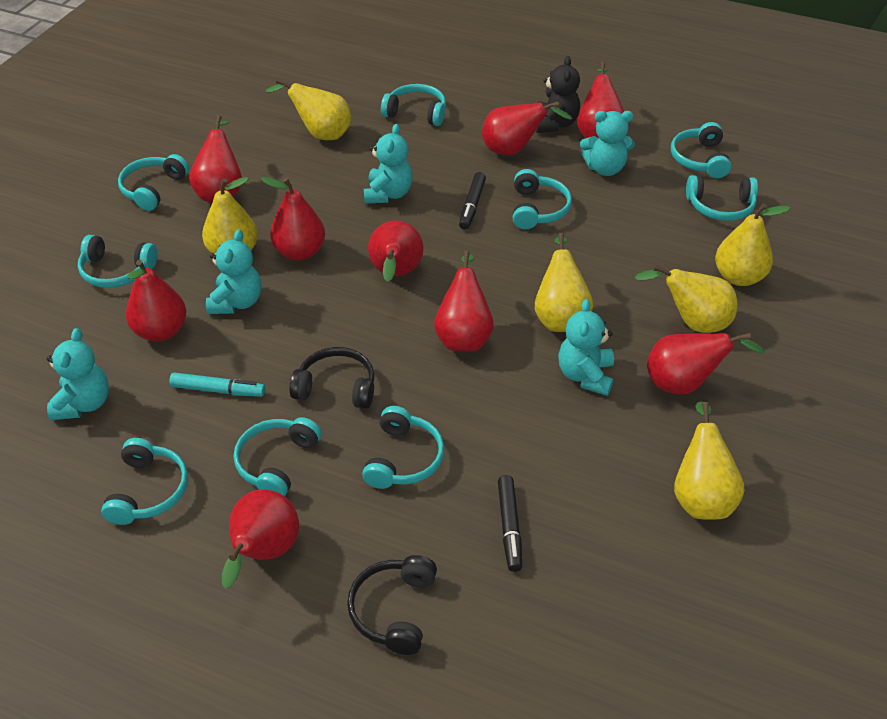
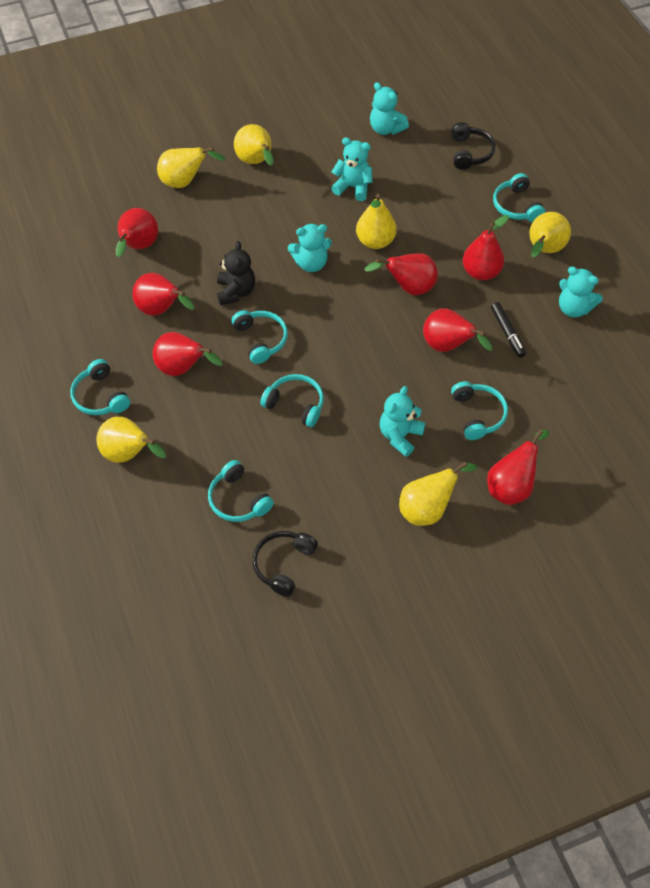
black marker: 2 -> 1
red pear: 9 -> 7
turquoise headphones: 9 -> 6
turquoise marker: 1 -> 0

